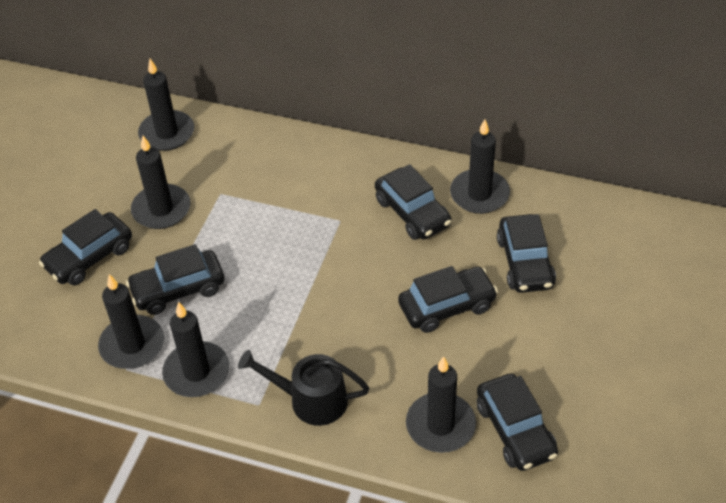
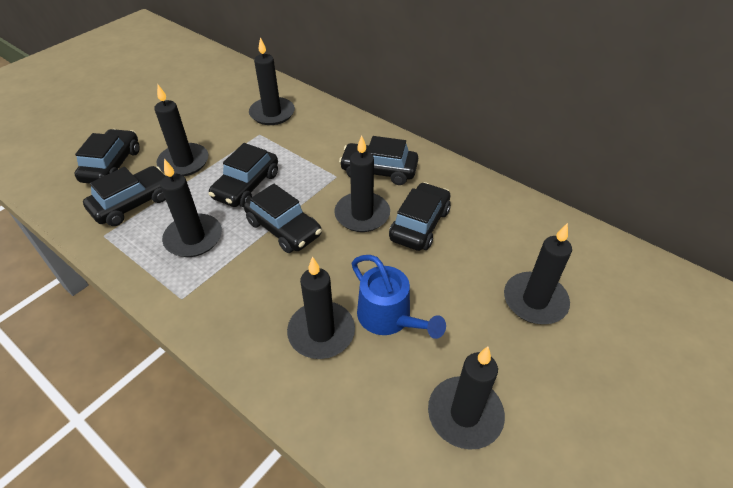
black candle: 6 -> 7
black watering can: 1 -> 0
blue watering can: 0 -> 1

